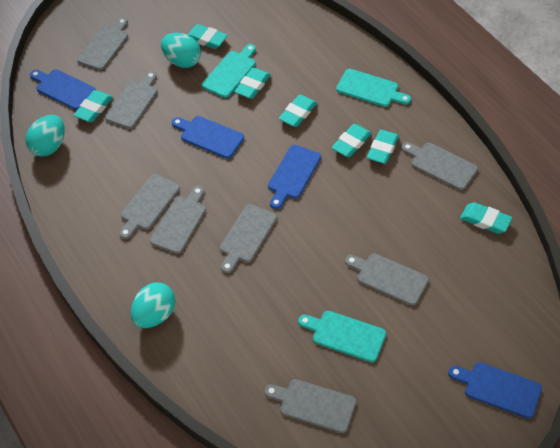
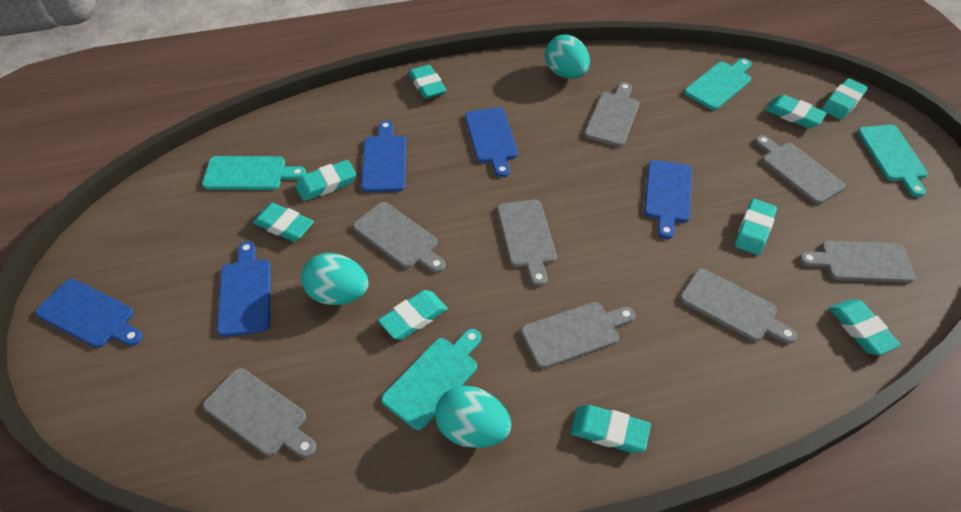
blue cutting board: 4 -> 5
turquoise cutting board: 3 -> 4
turquoise eraser: 7 -> 9

